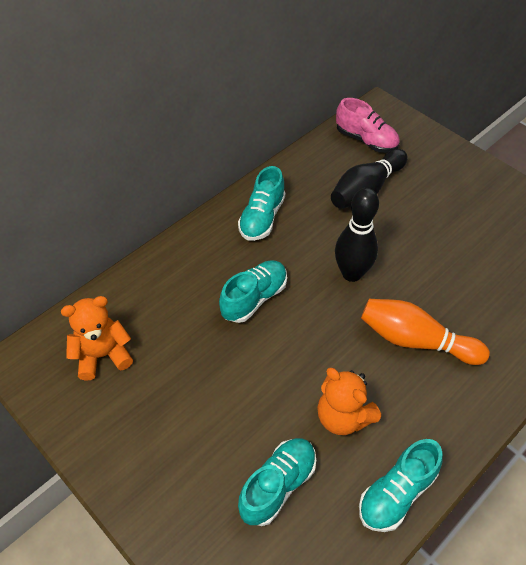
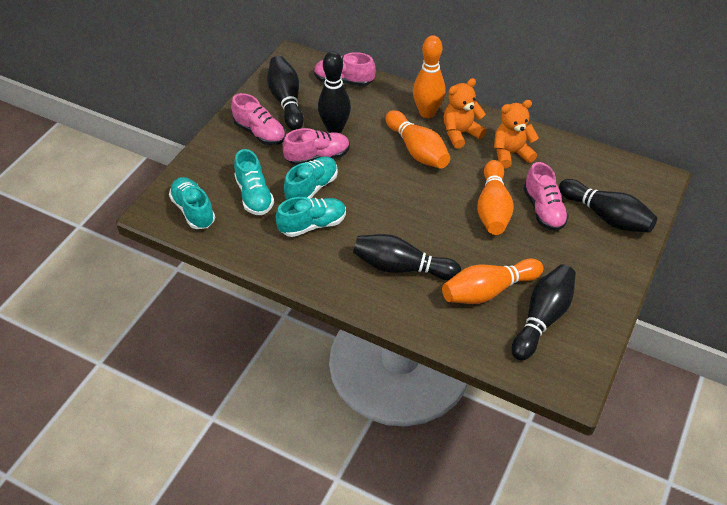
black bowling pin: 2 -> 5
orange bowling pin: 1 -> 4
pink shoe: 1 -> 4

